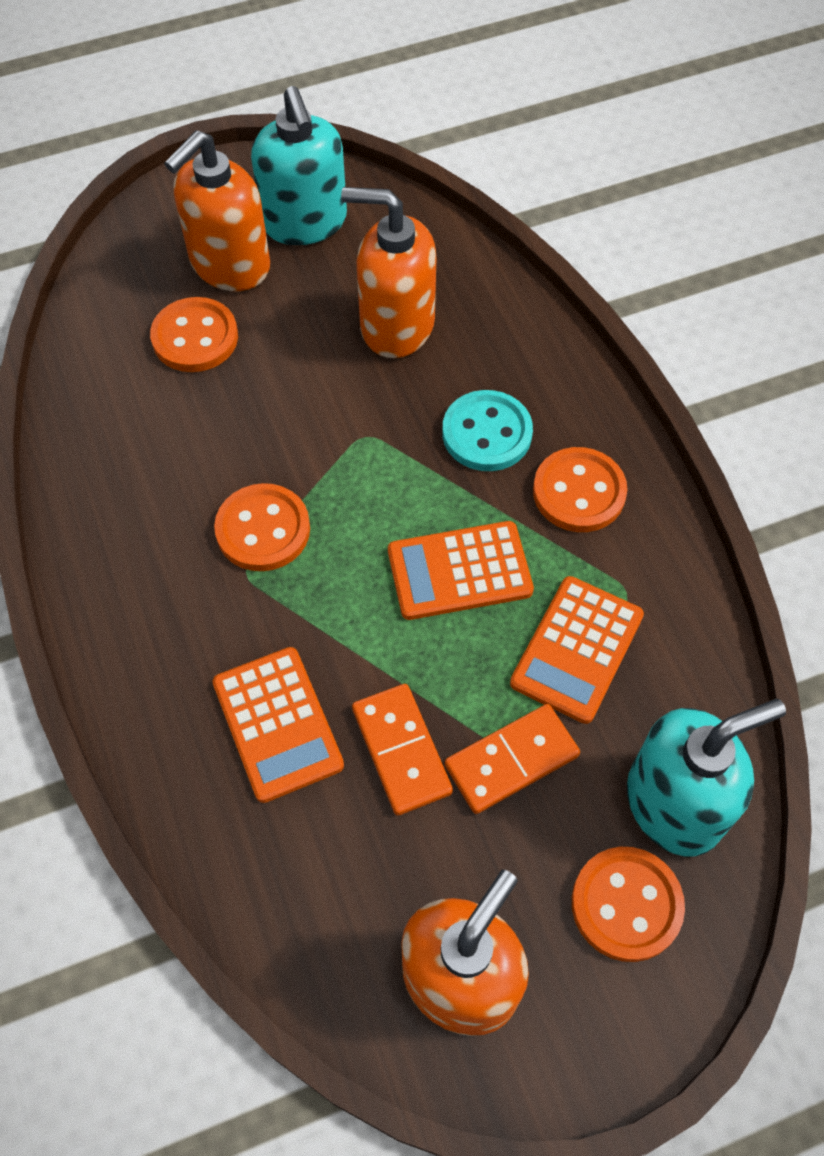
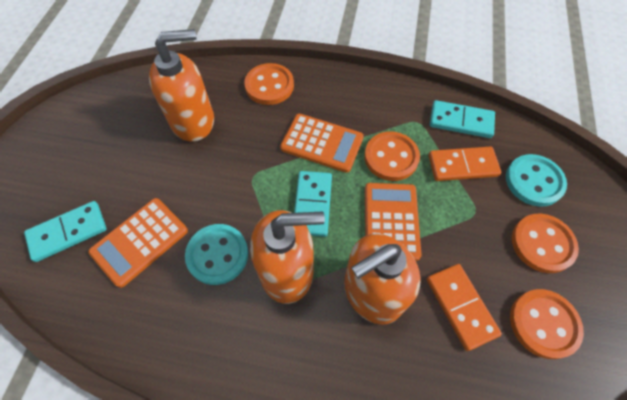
turquoise button: 1 -> 2
turquoise domino: 0 -> 3
turquoise soap dispenser: 2 -> 0

